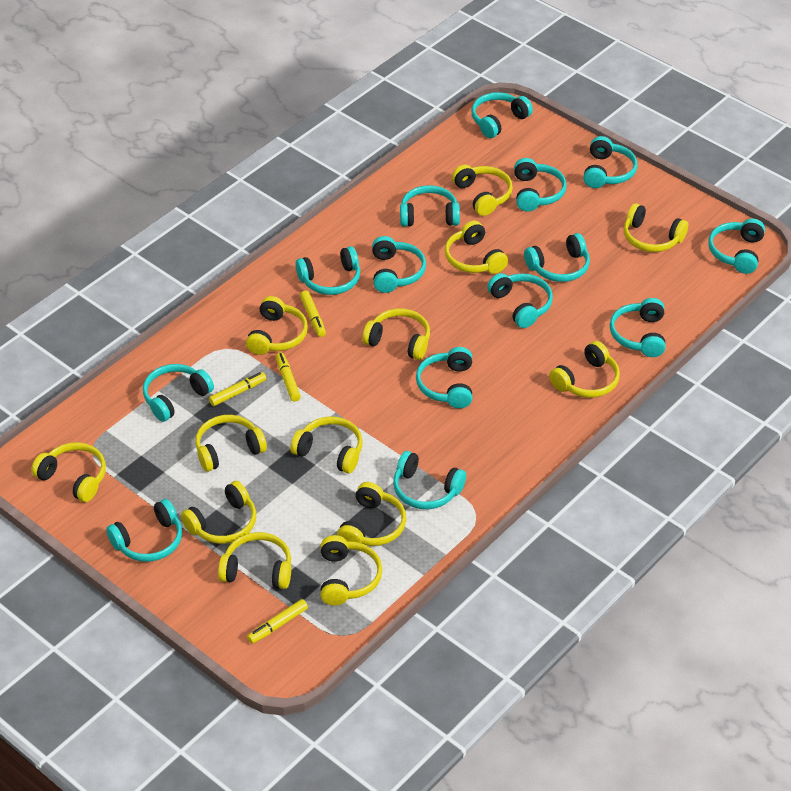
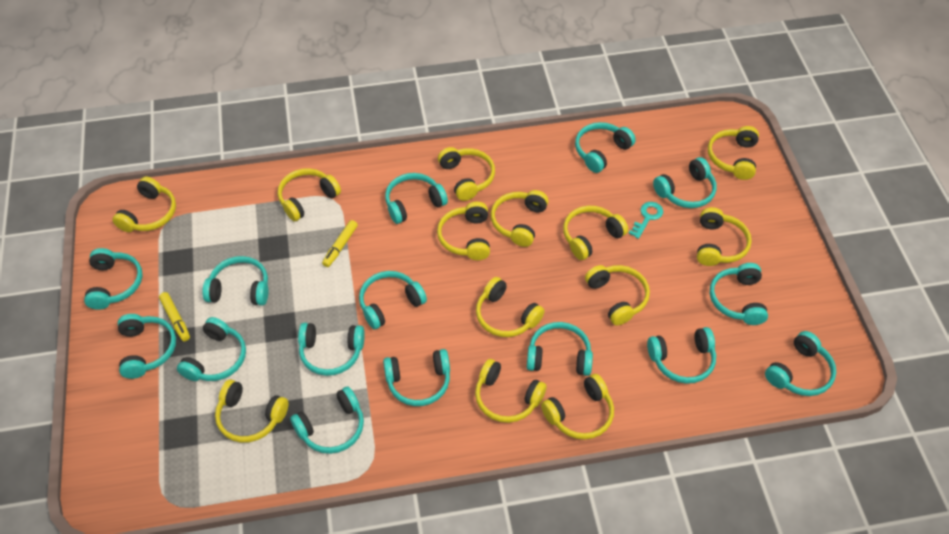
turquoise headphones: 14 -> 15
turquoise key: 0 -> 1
yellow marker: 4 -> 2

